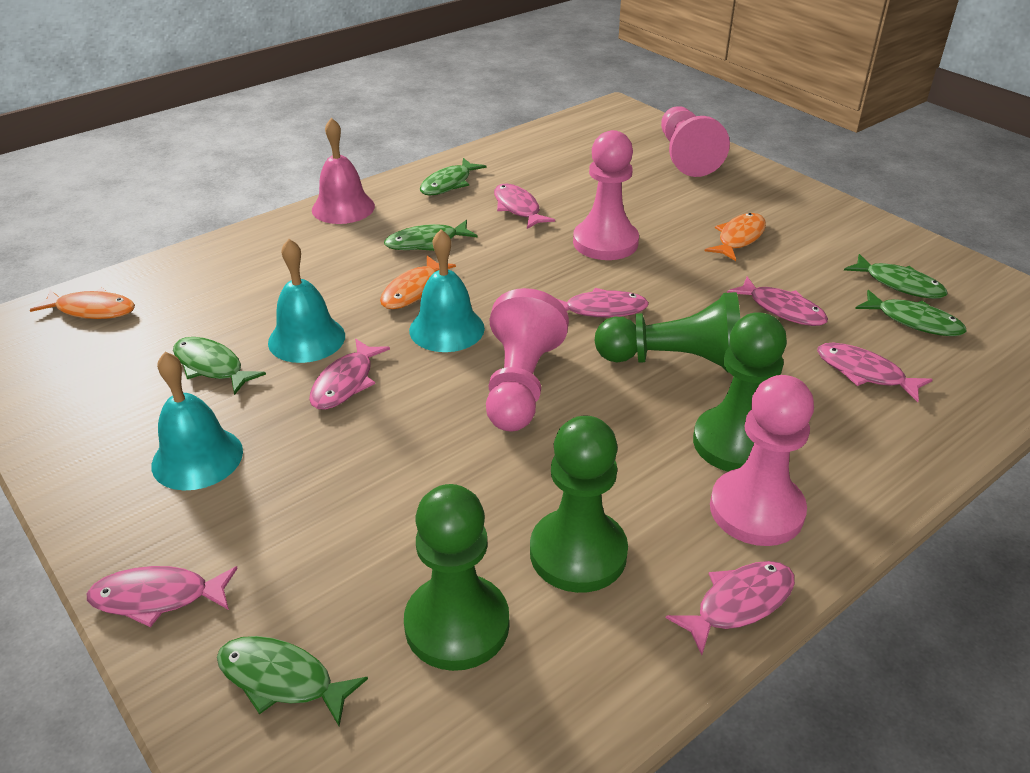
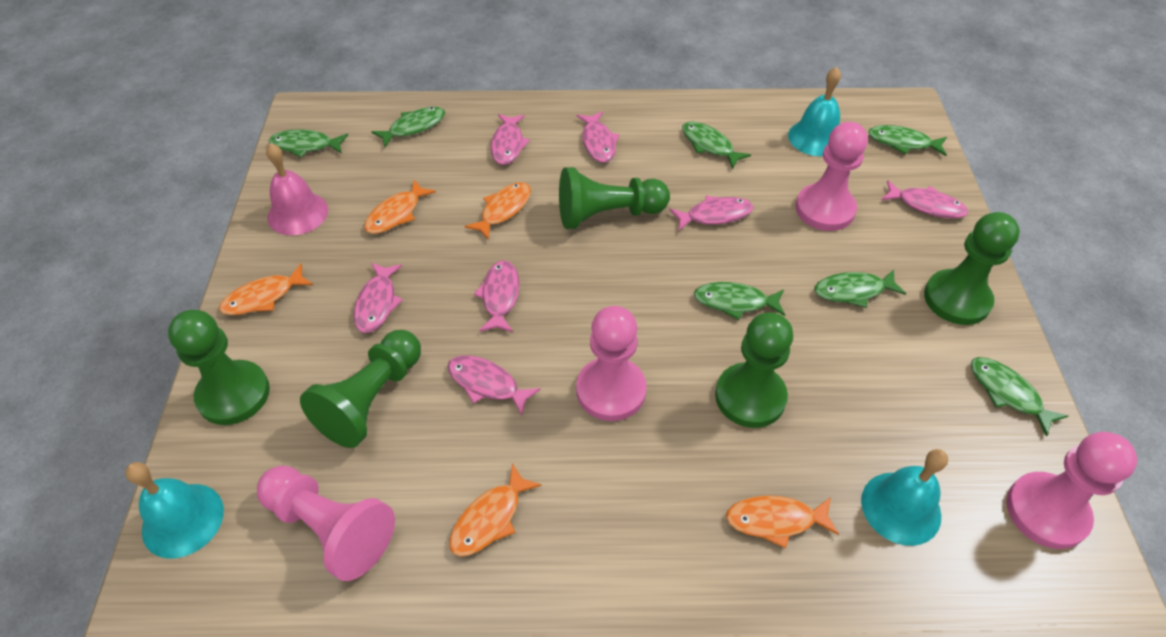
green fish: 6 -> 7
green pawn: 4 -> 5
orange fish: 3 -> 5

